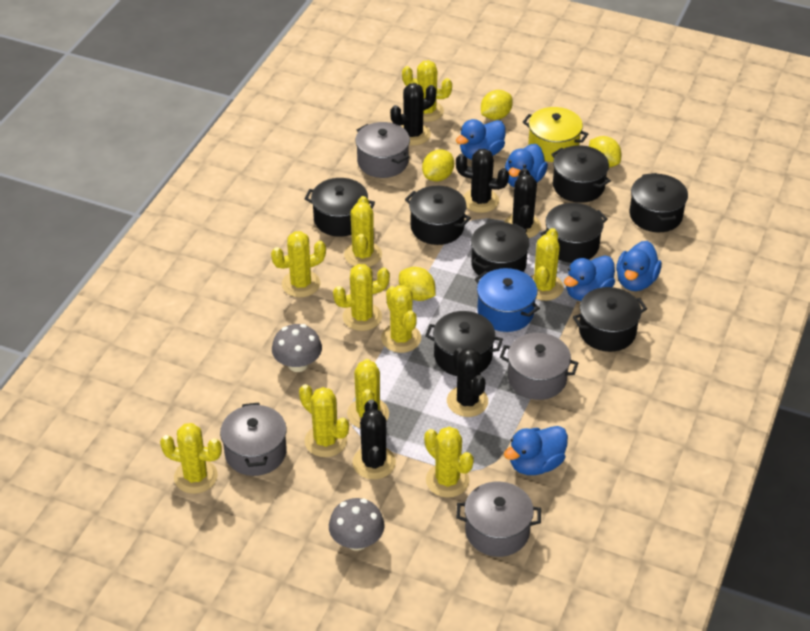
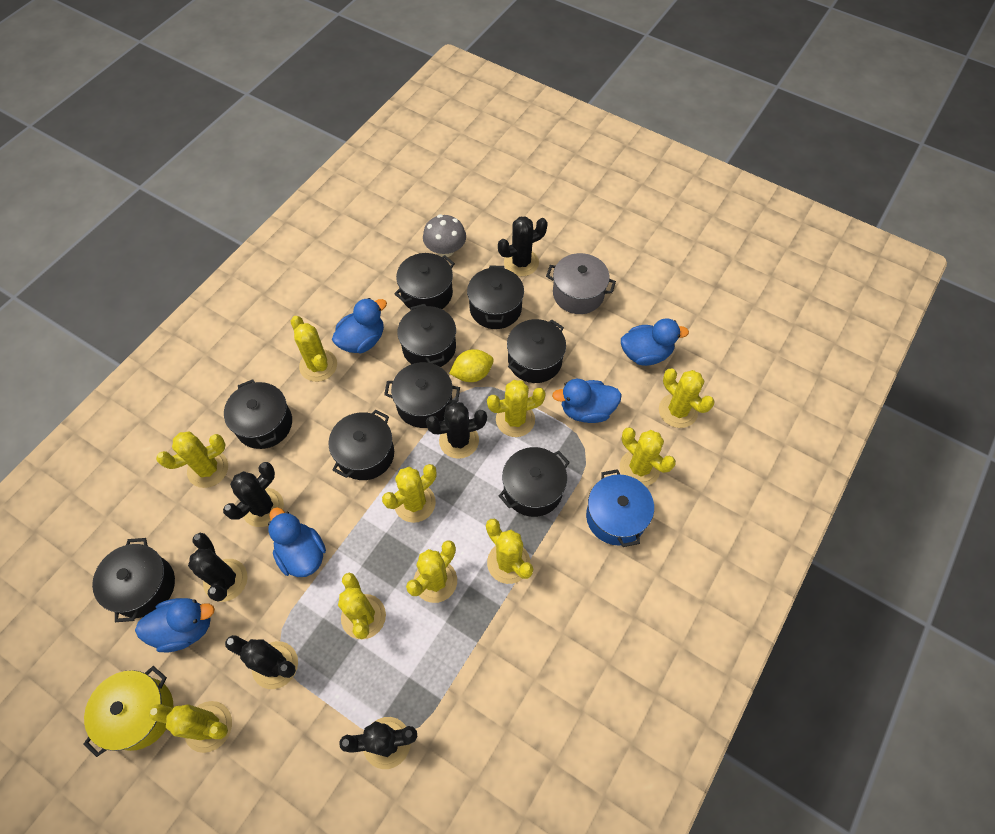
black cactus: 5 -> 6
black pot: 8 -> 9
grey mushroom: 2 -> 1
grey pot: 4 -> 1
yellow lemon: 4 -> 1

